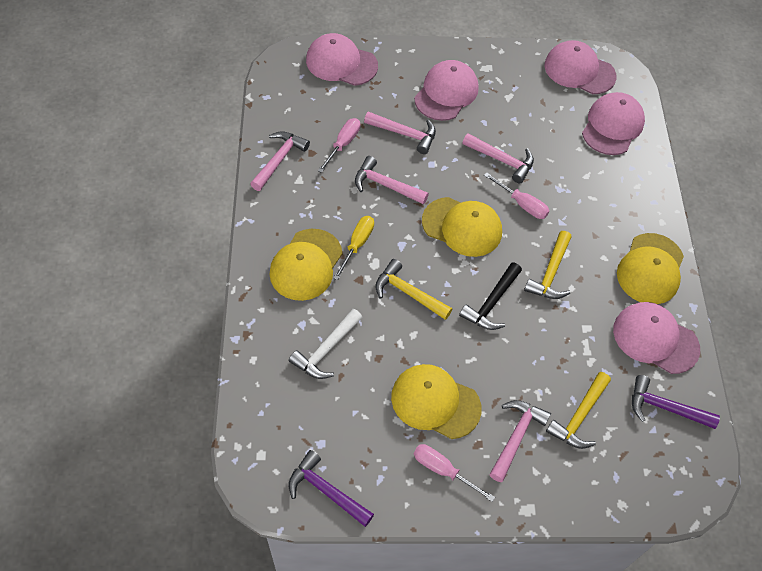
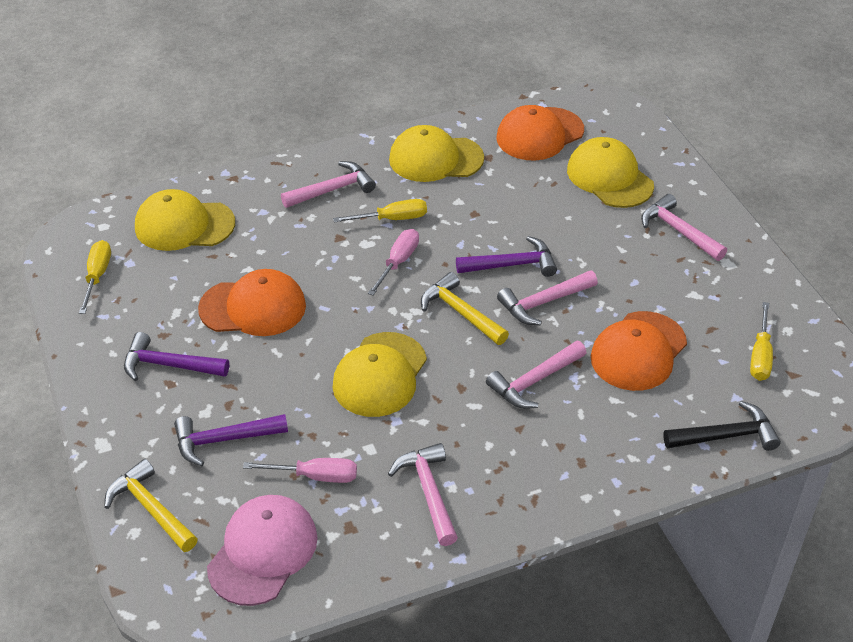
orange cap: 0 -> 3
pink cap: 5 -> 1
pink screwdriver: 3 -> 2
purple hammer: 2 -> 3
white hammer: 1 -> 0
yellow hammer: 3 -> 2
yellow screwdriver: 1 -> 3

